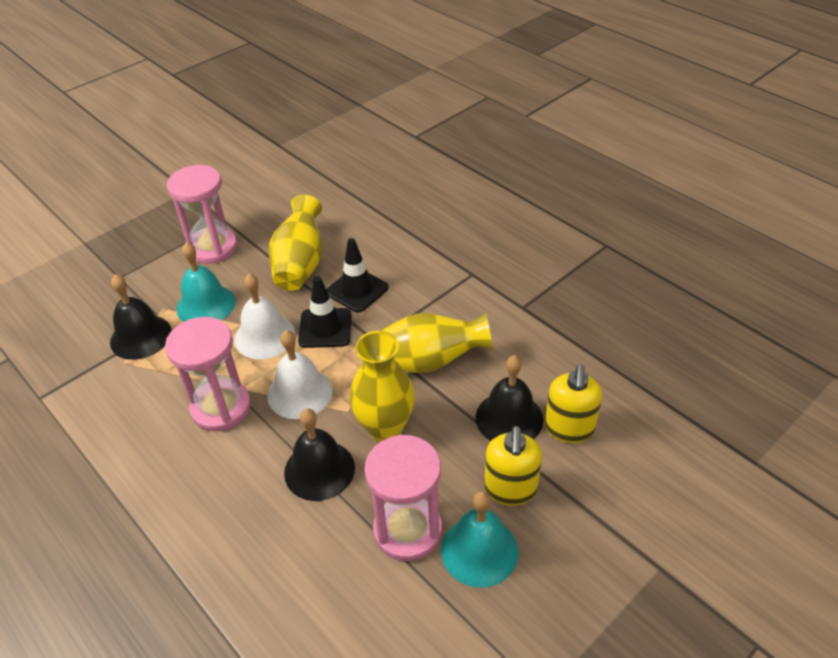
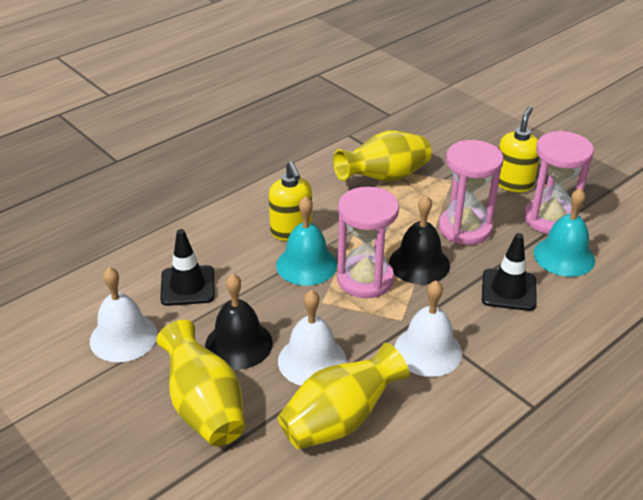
black bell: 3 -> 2
white bell: 2 -> 3

